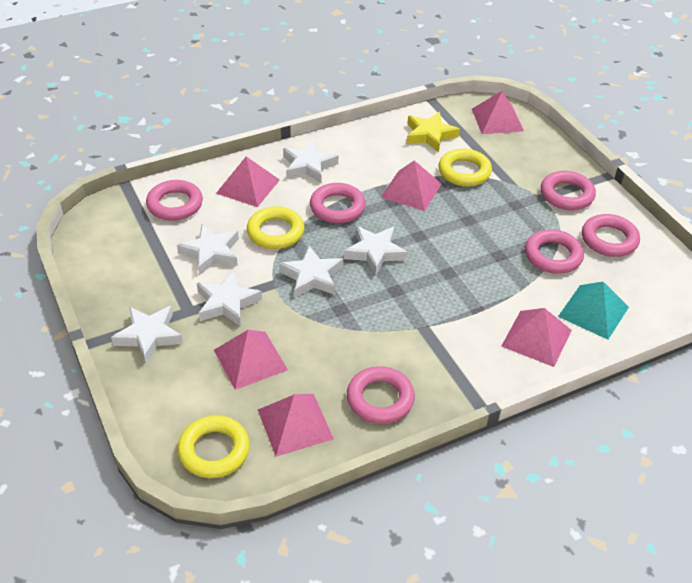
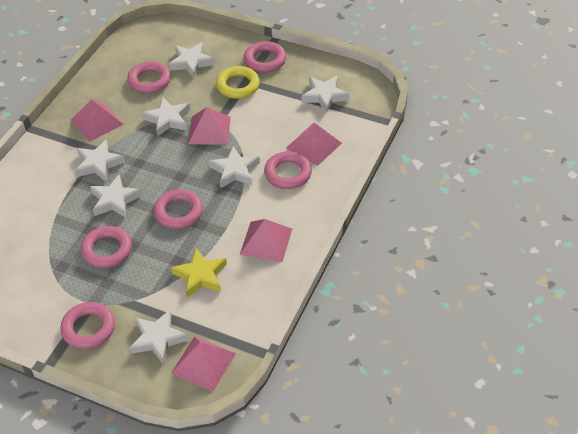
pink pyramid: 6 -> 5
turquoise pyramid: 1 -> 0
white star: 6 -> 7
yellow ring: 3 -> 1

